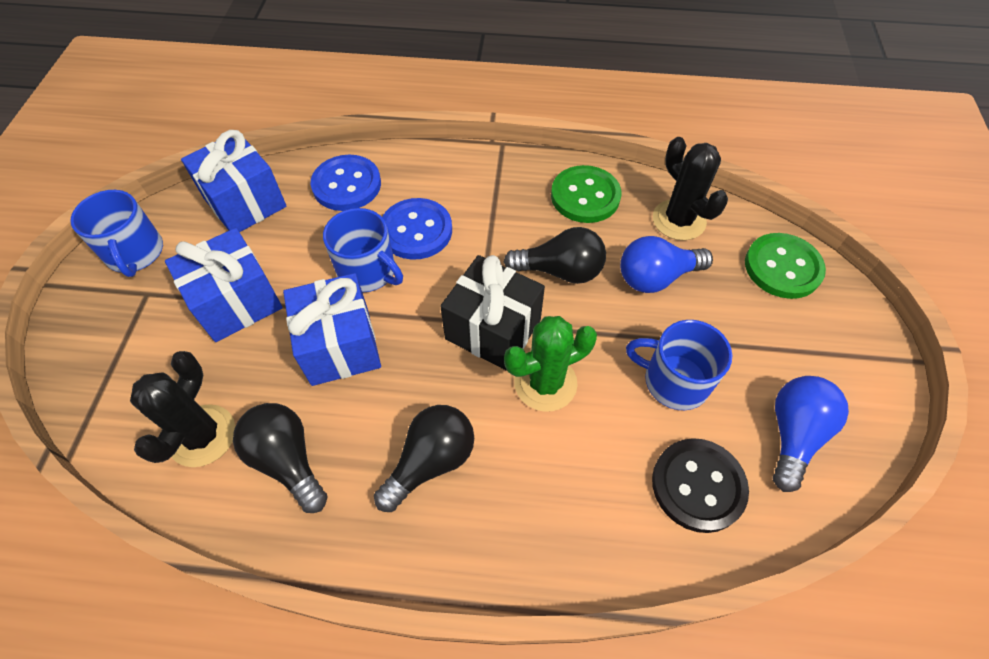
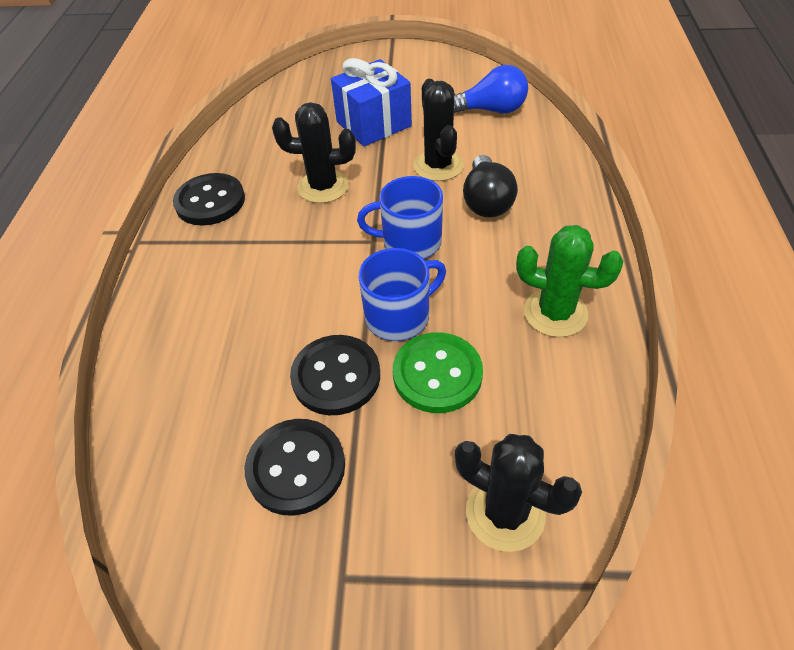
black button: 1 -> 3
black cactus: 2 -> 3
black gift: 1 -> 0
black light bulb: 3 -> 1
blue button: 2 -> 0
blue gift: 3 -> 1
blue light bulb: 2 -> 1
blue mug: 3 -> 2
green button: 2 -> 1

